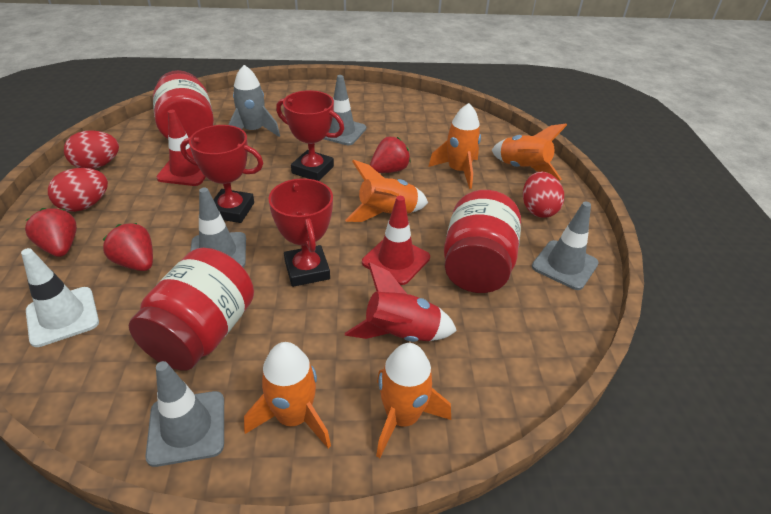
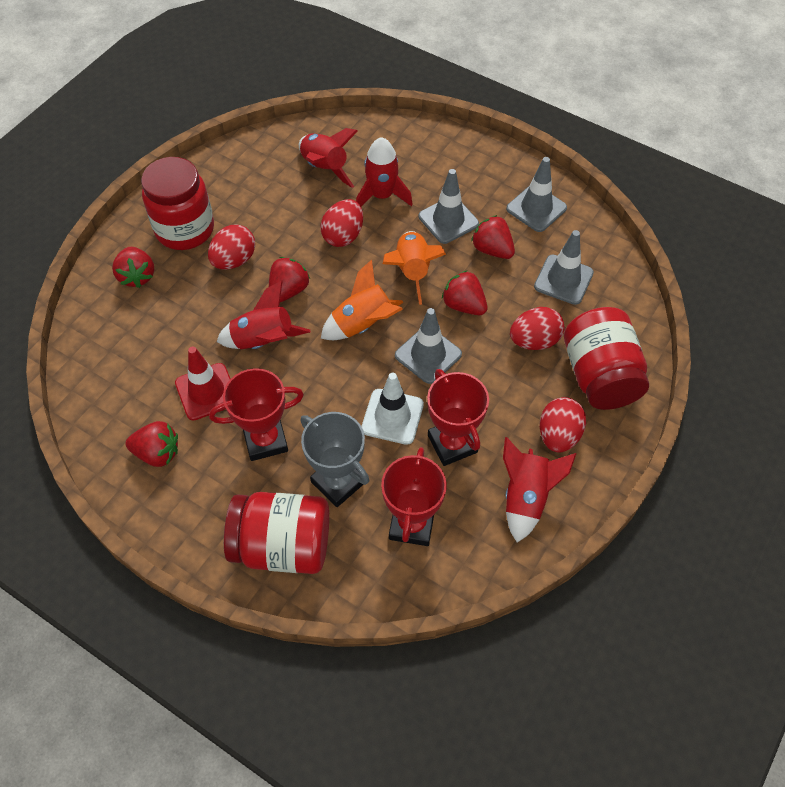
grey rocket: 1 -> 0
grey trophy: 0 -> 1
orange rocket: 5 -> 2
red egg: 3 -> 4
red rocket: 1 -> 4
red strawberry: 3 -> 5
red traffic cone: 2 -> 1

